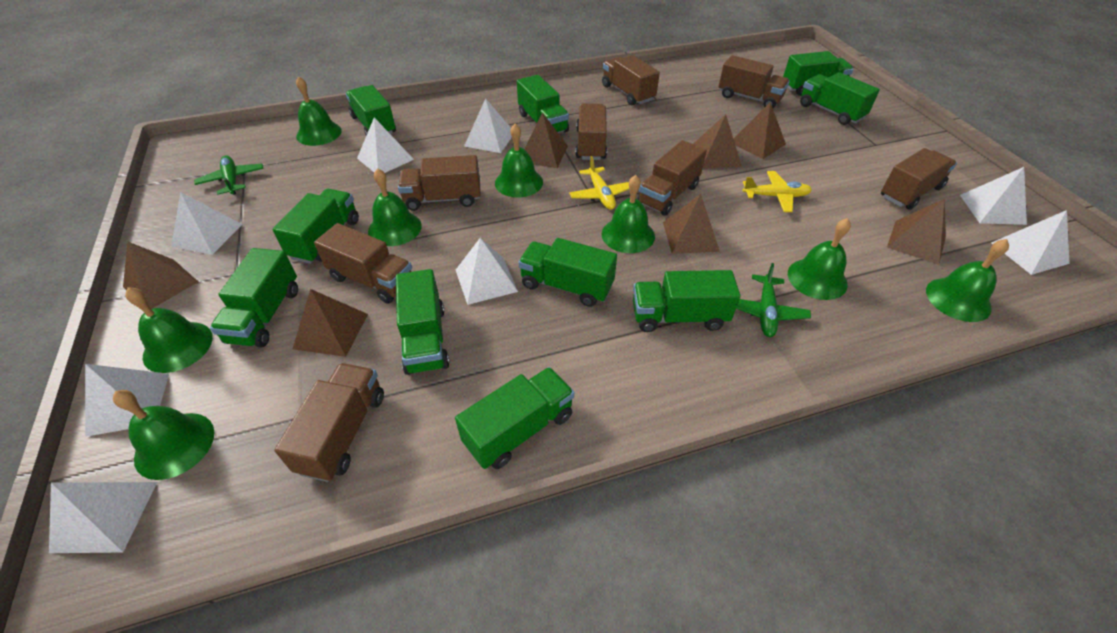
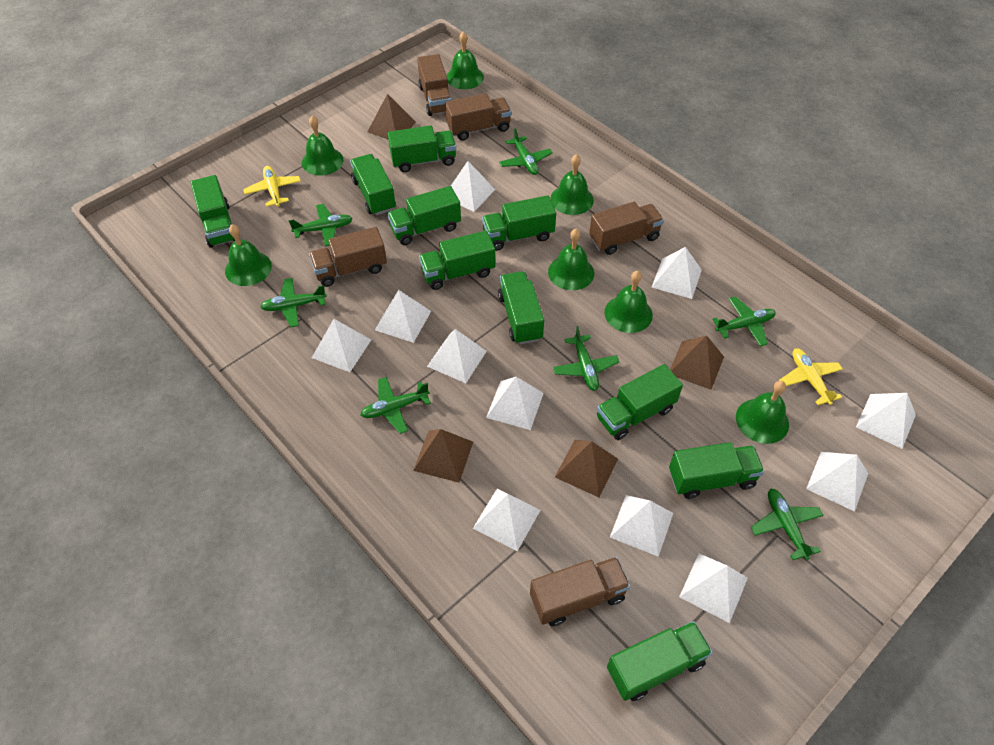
brown pyramid: 7 -> 4
brown truck: 8 -> 5
green bell: 8 -> 7
green plane: 2 -> 7
white pyramid: 8 -> 11

